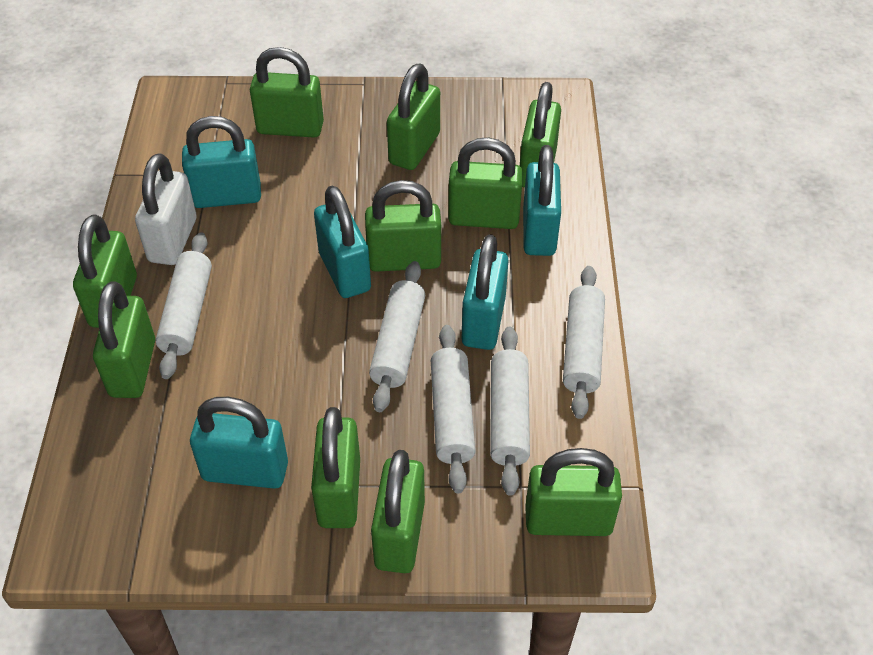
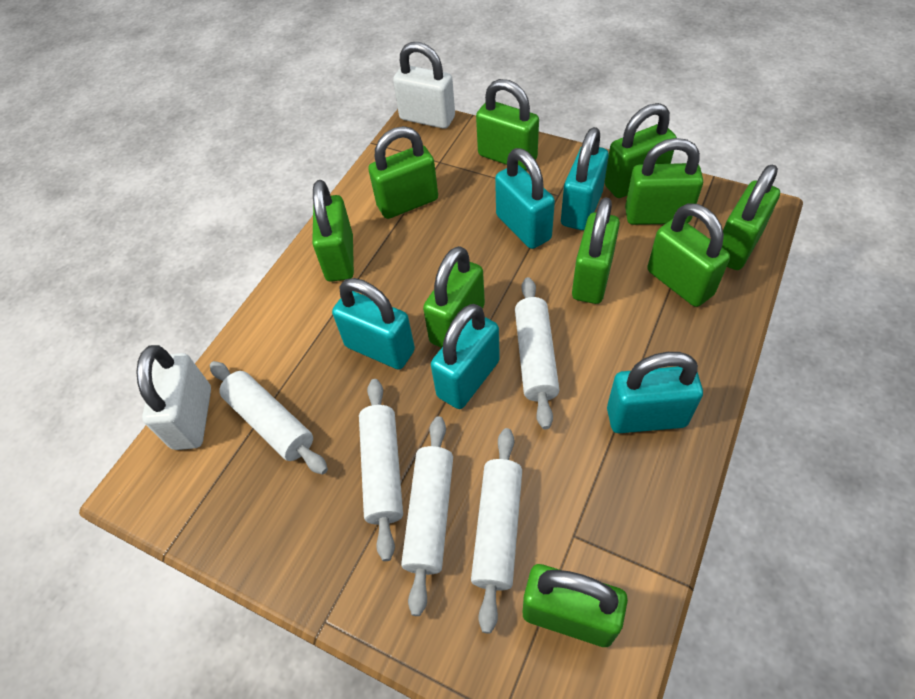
white padlock: 1 -> 2

